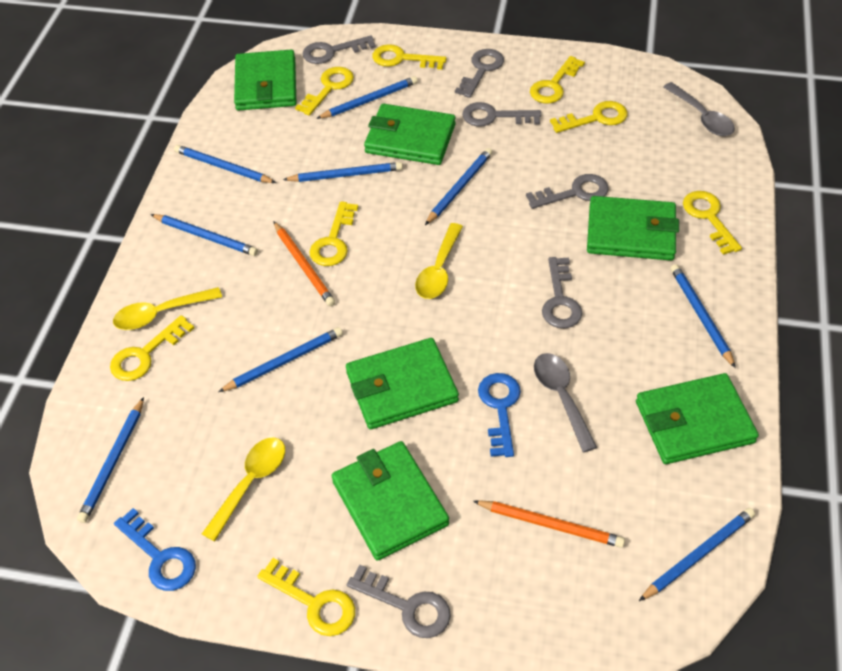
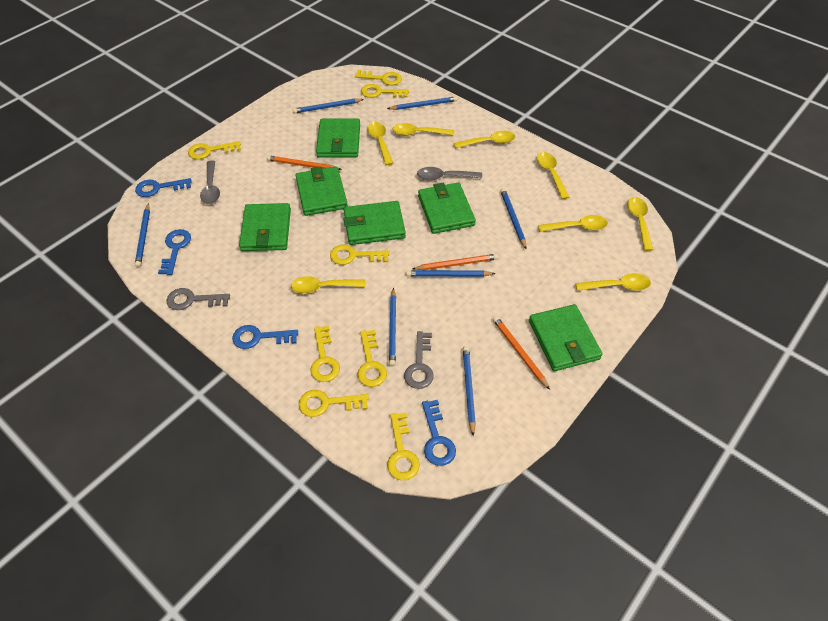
blue key: 2 -> 4
blue pencil: 9 -> 7
grey key: 6 -> 2
orange pencil: 2 -> 3
yellow spoon: 3 -> 8

